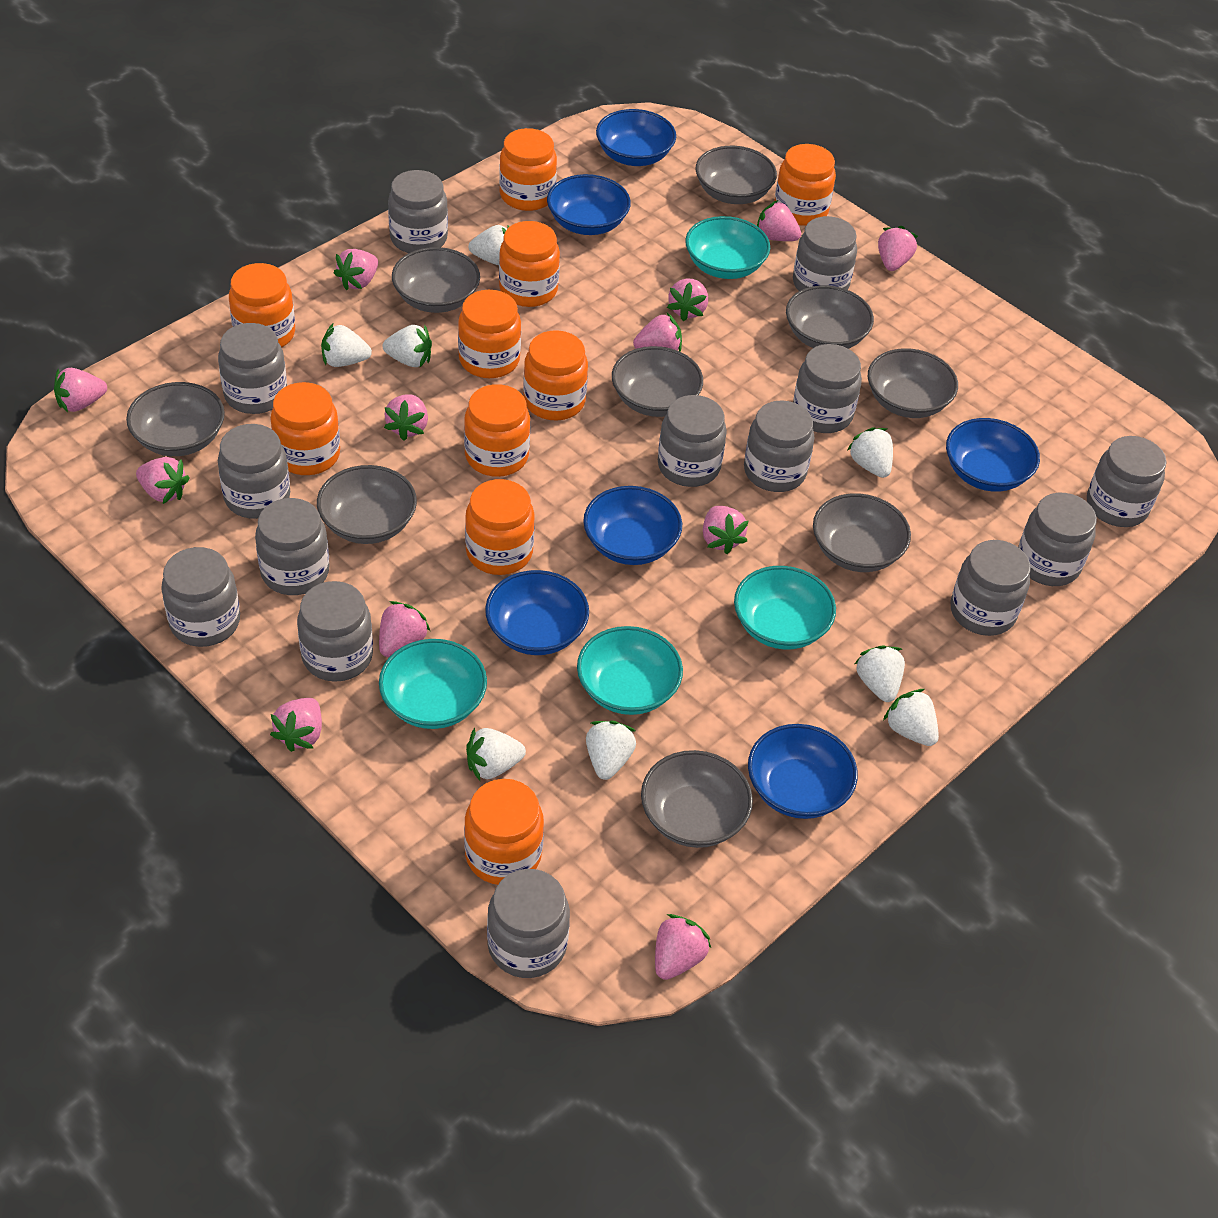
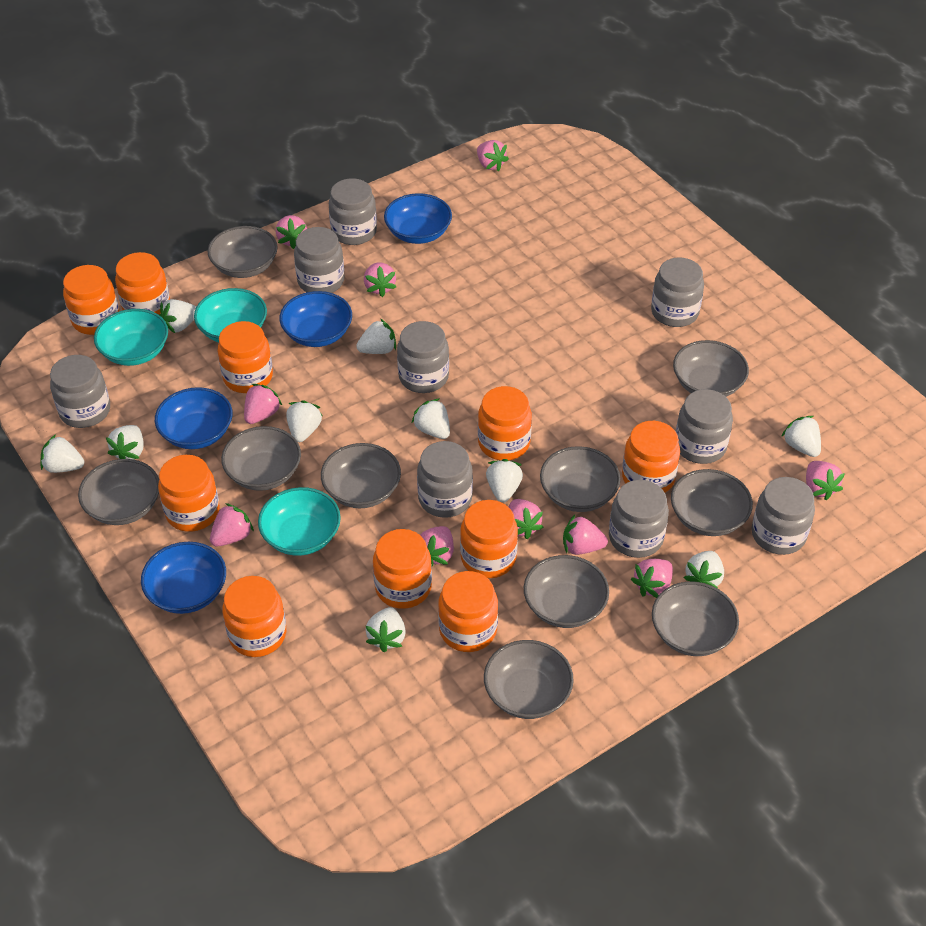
blue bowl: 6 -> 4
grey bowl: 9 -> 10
grey jar: 14 -> 9
pink strawberry: 12 -> 10
turquoise bowl: 4 -> 3
white strawberry: 8 -> 10

